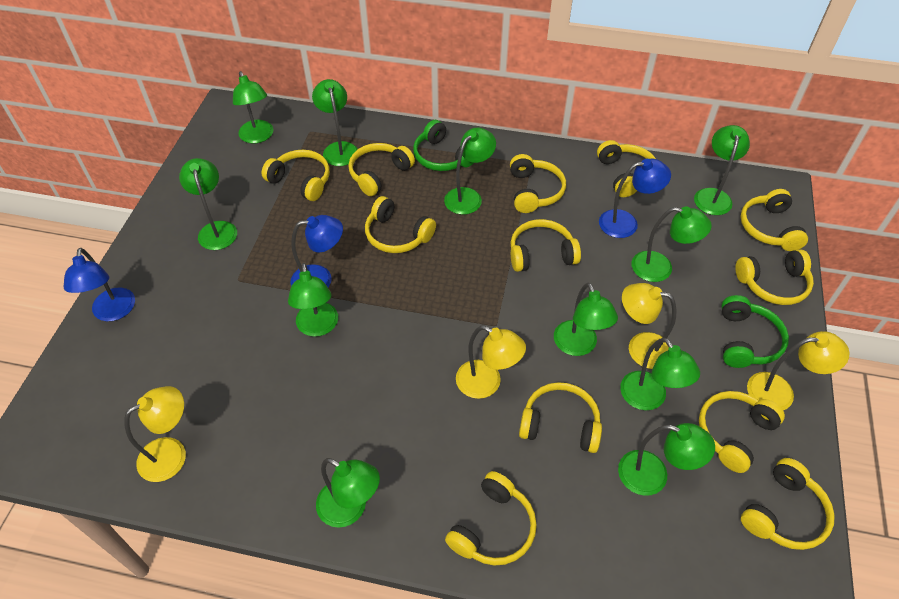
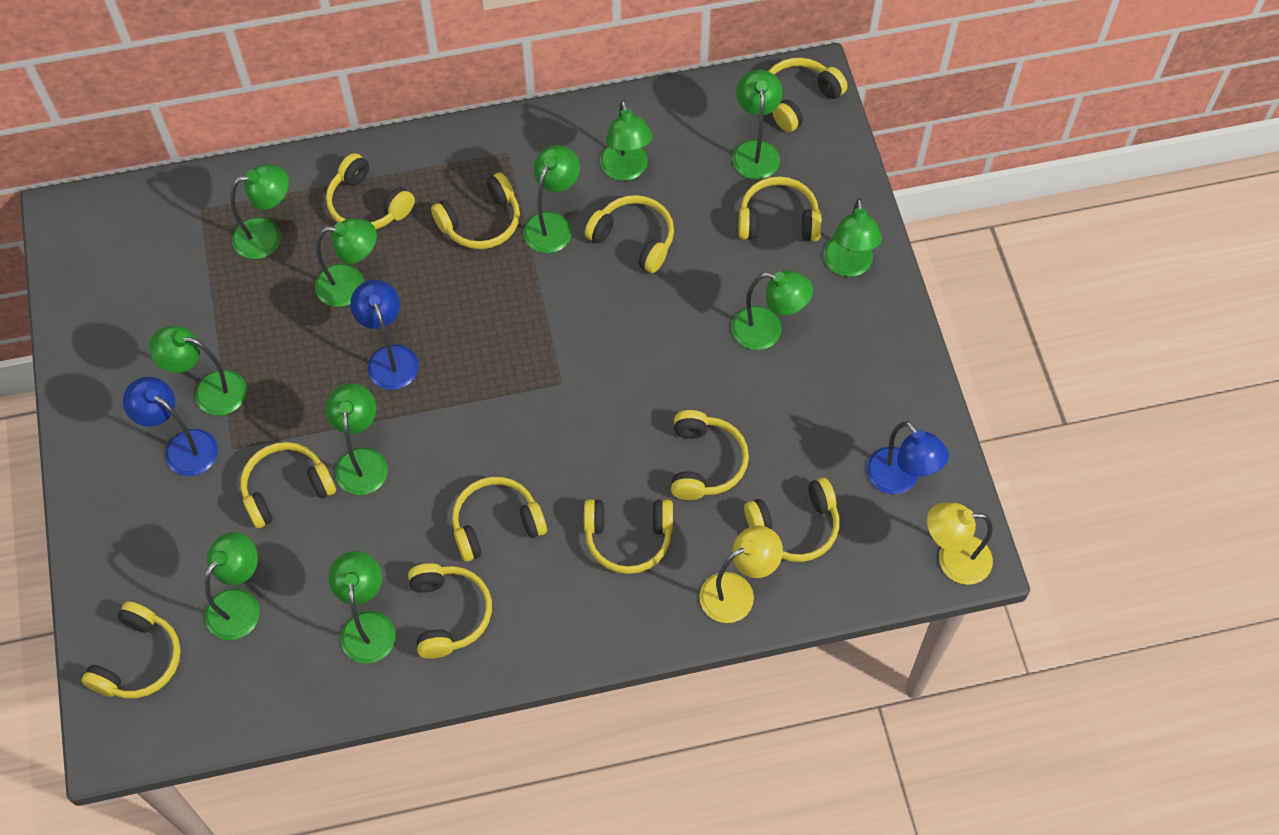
green headphones: 2 -> 0
yellow lamp: 4 -> 2

